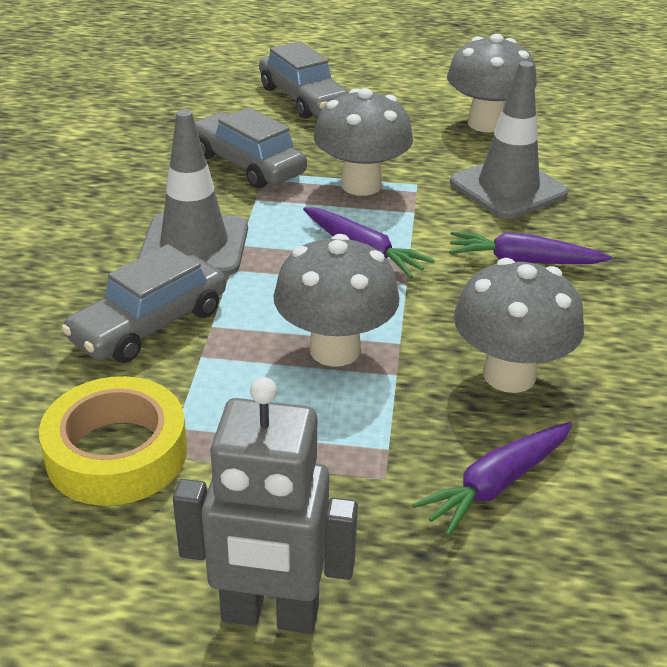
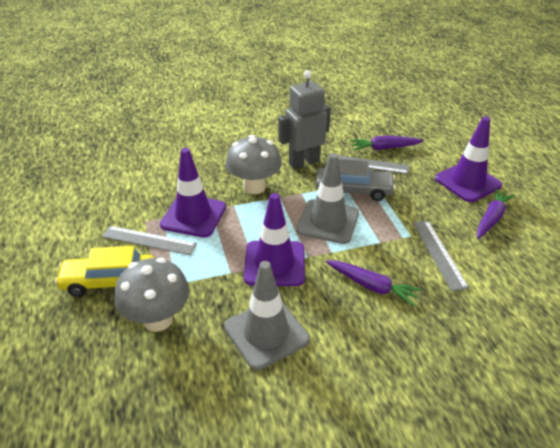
grey car: 3 -> 1
grey mushroom: 4 -> 2
grey ruler: 0 -> 3
purple traffic cone: 0 -> 3
yellow car: 0 -> 1
yellow tape: 1 -> 0

